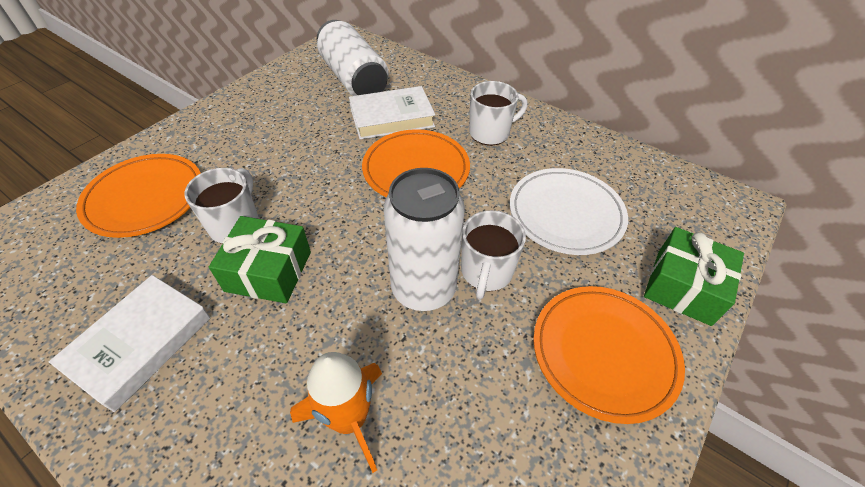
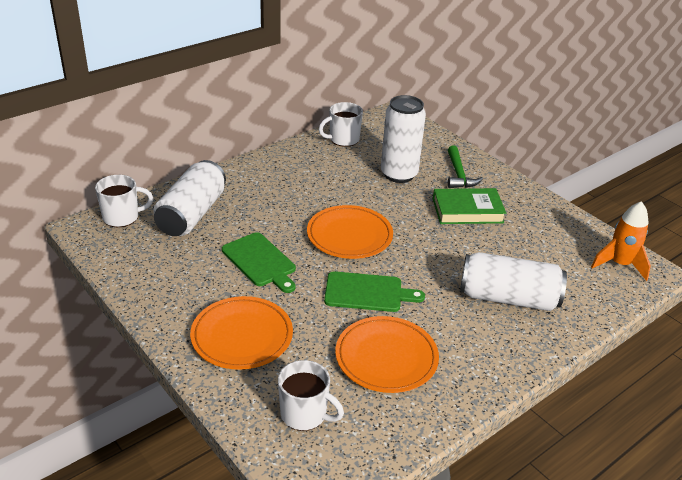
green book: 0 -> 1
green cutting board: 0 -> 2
green gift: 2 -> 0
green hammer: 0 -> 1
white book: 2 -> 0
white can: 2 -> 3
white plate: 1 -> 0

